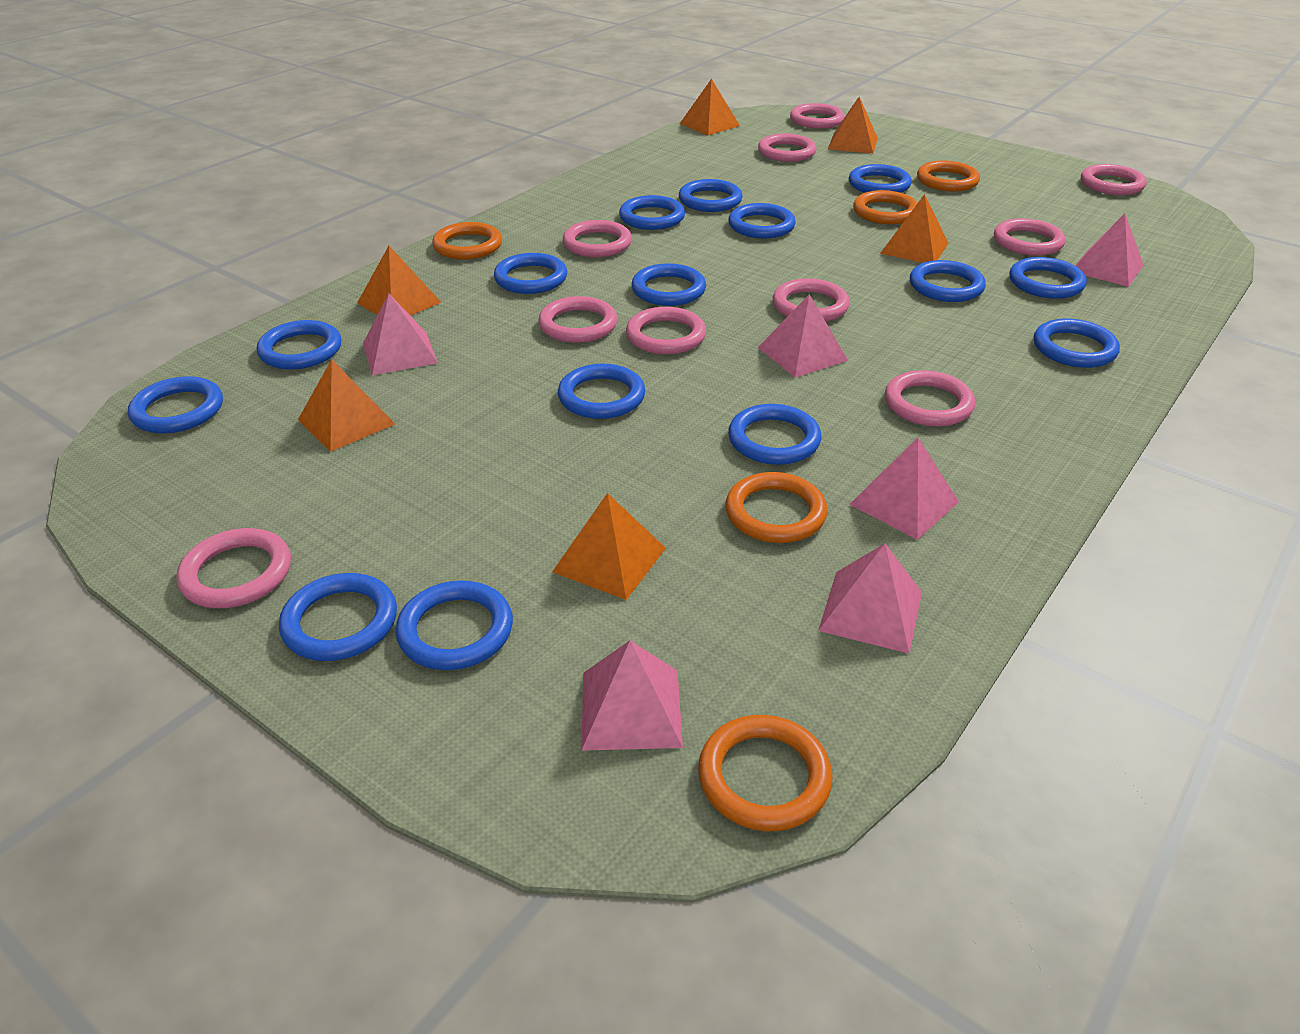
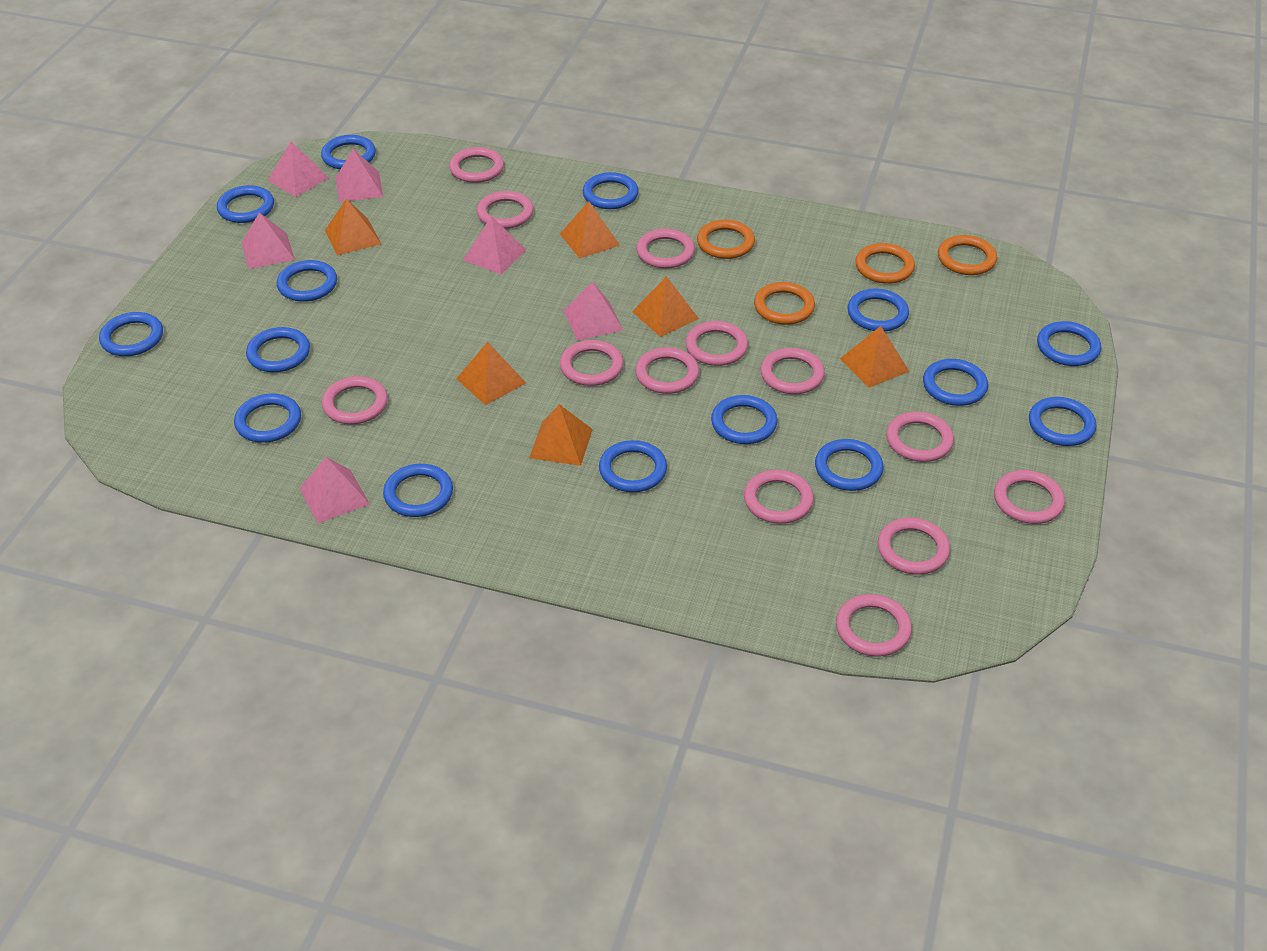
orange ring: 5 -> 4
pink ring: 10 -> 13

